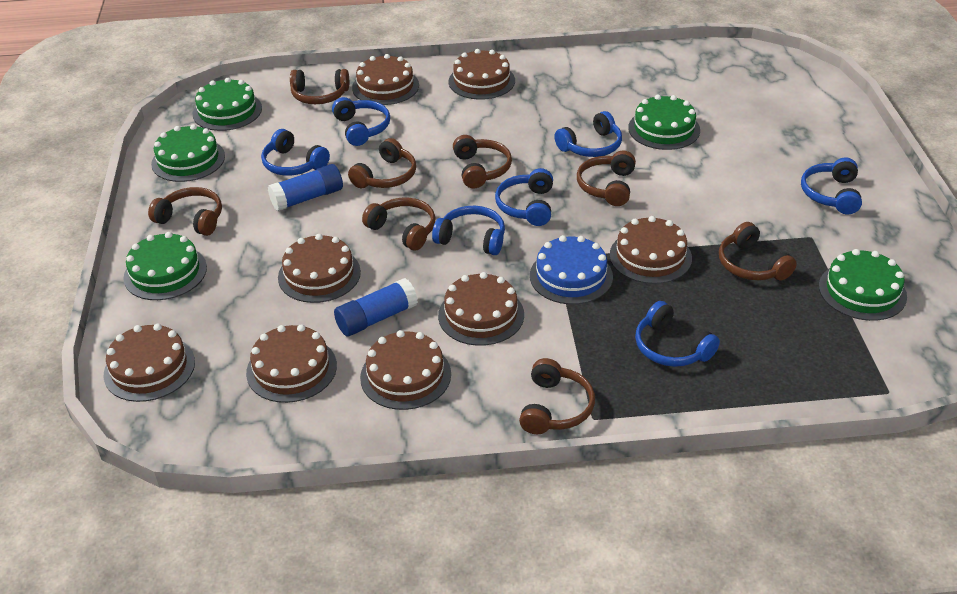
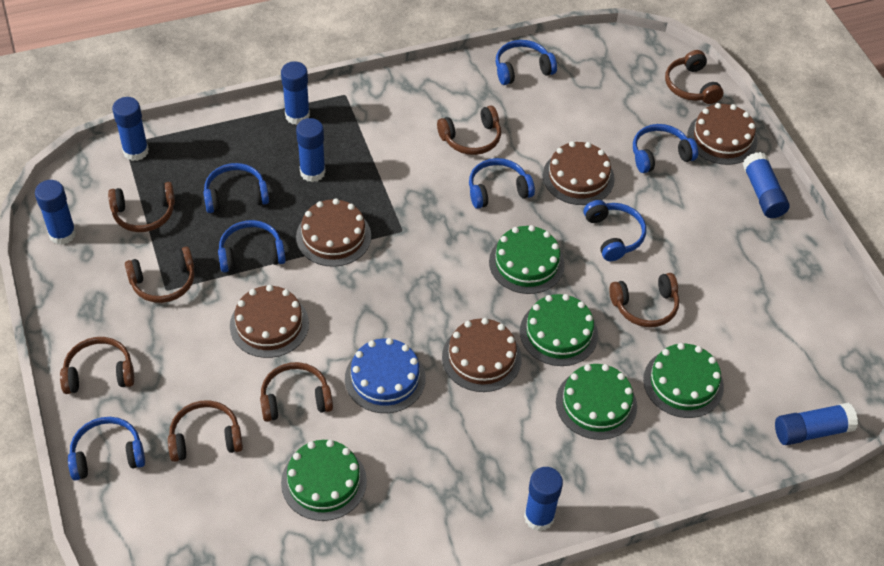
blue glue stick: 2 -> 7
brown cake: 8 -> 5

